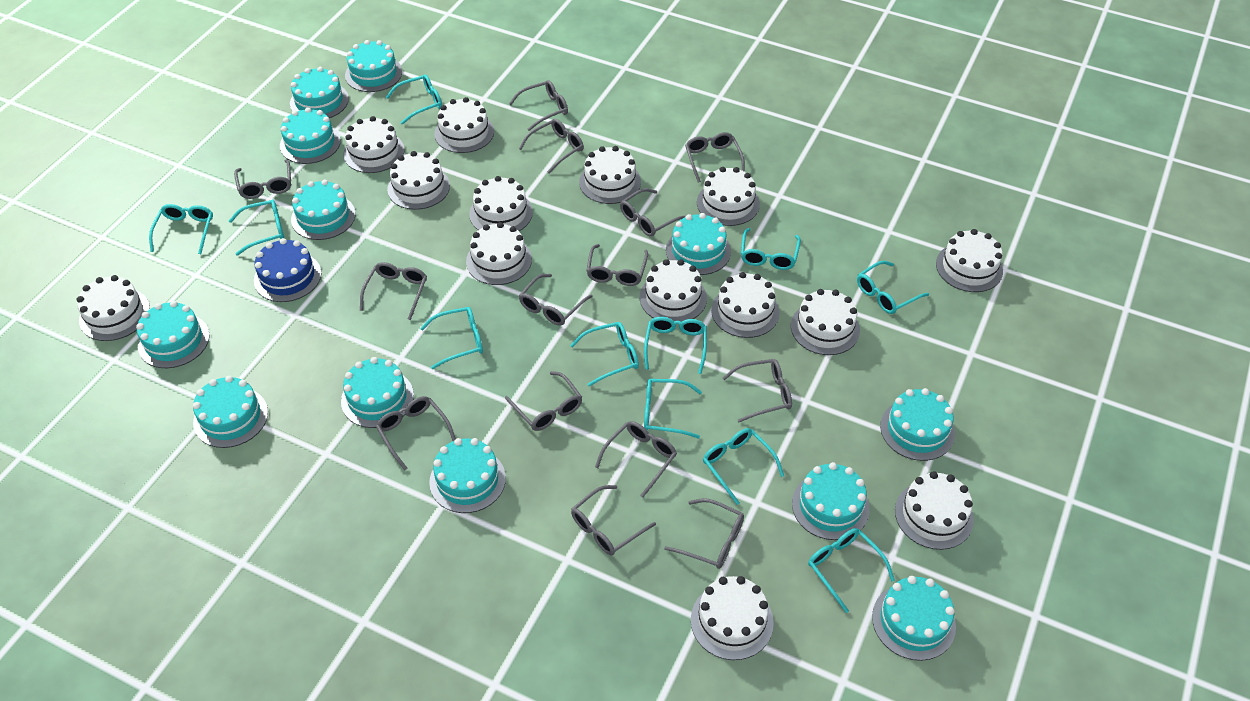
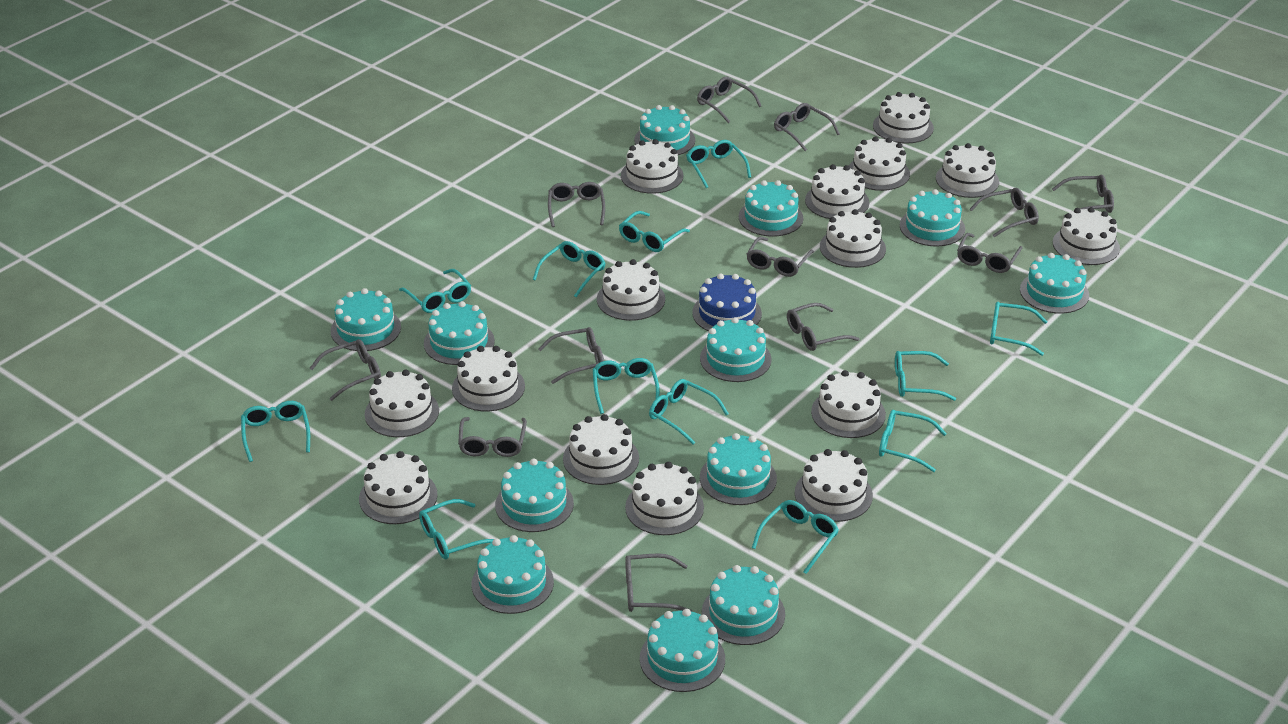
grey glasses: 14 -> 12
turquoise glasses: 11 -> 12
white cake: 14 -> 15

